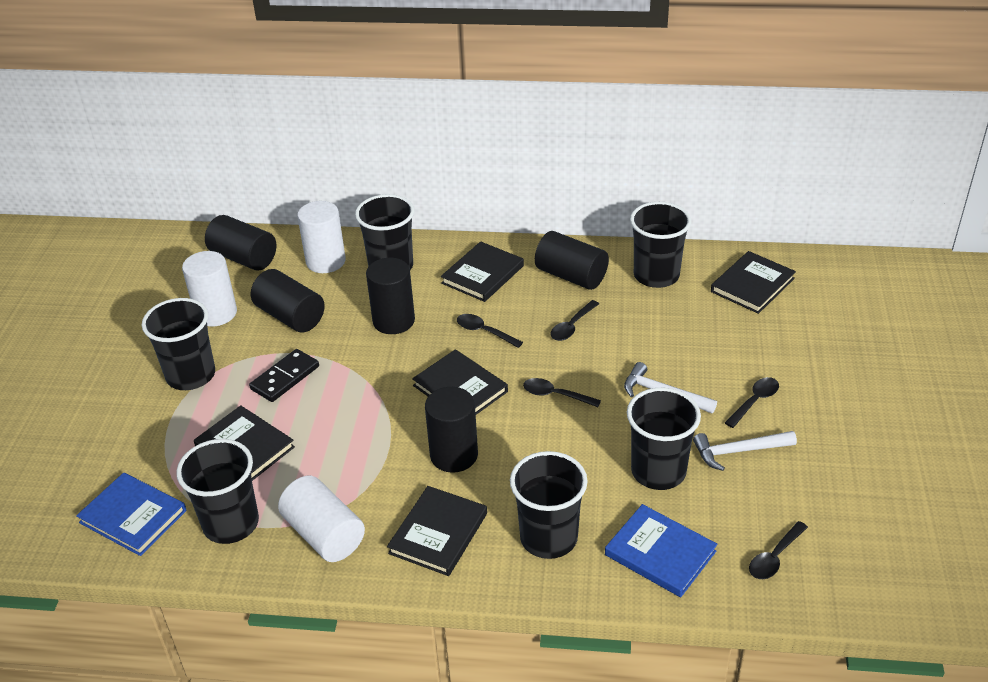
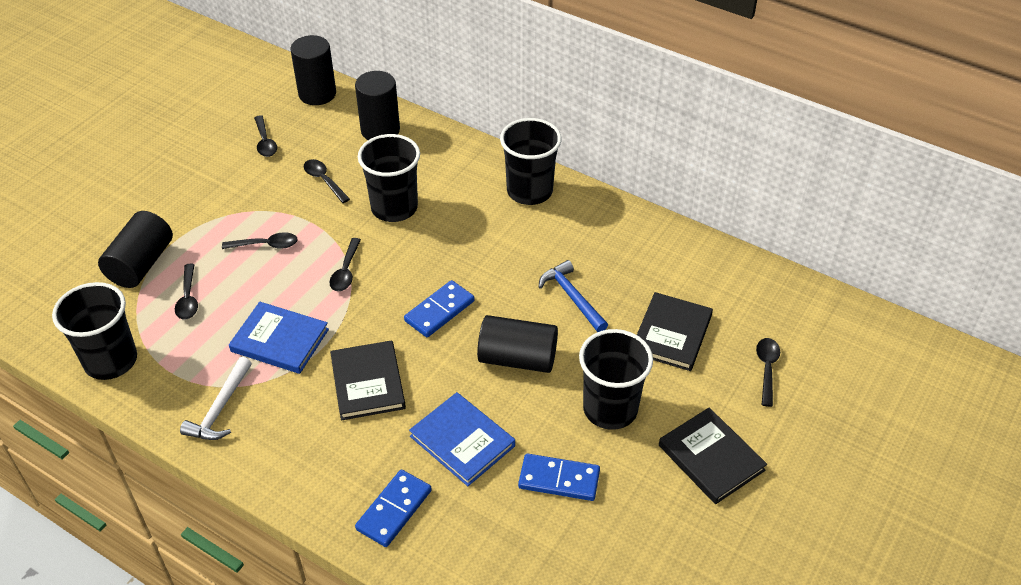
black book: 5 -> 3
black cup: 6 -> 4
black cylinder: 5 -> 4
black domino: 1 -> 0
black spoon: 5 -> 6
blue domino: 0 -> 3
blue hammer: 0 -> 1
white cylinder: 3 -> 0
white hammer: 2 -> 1

